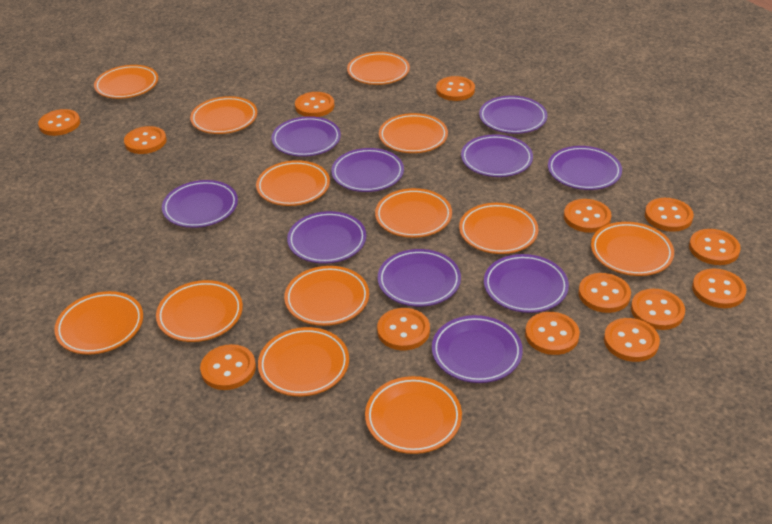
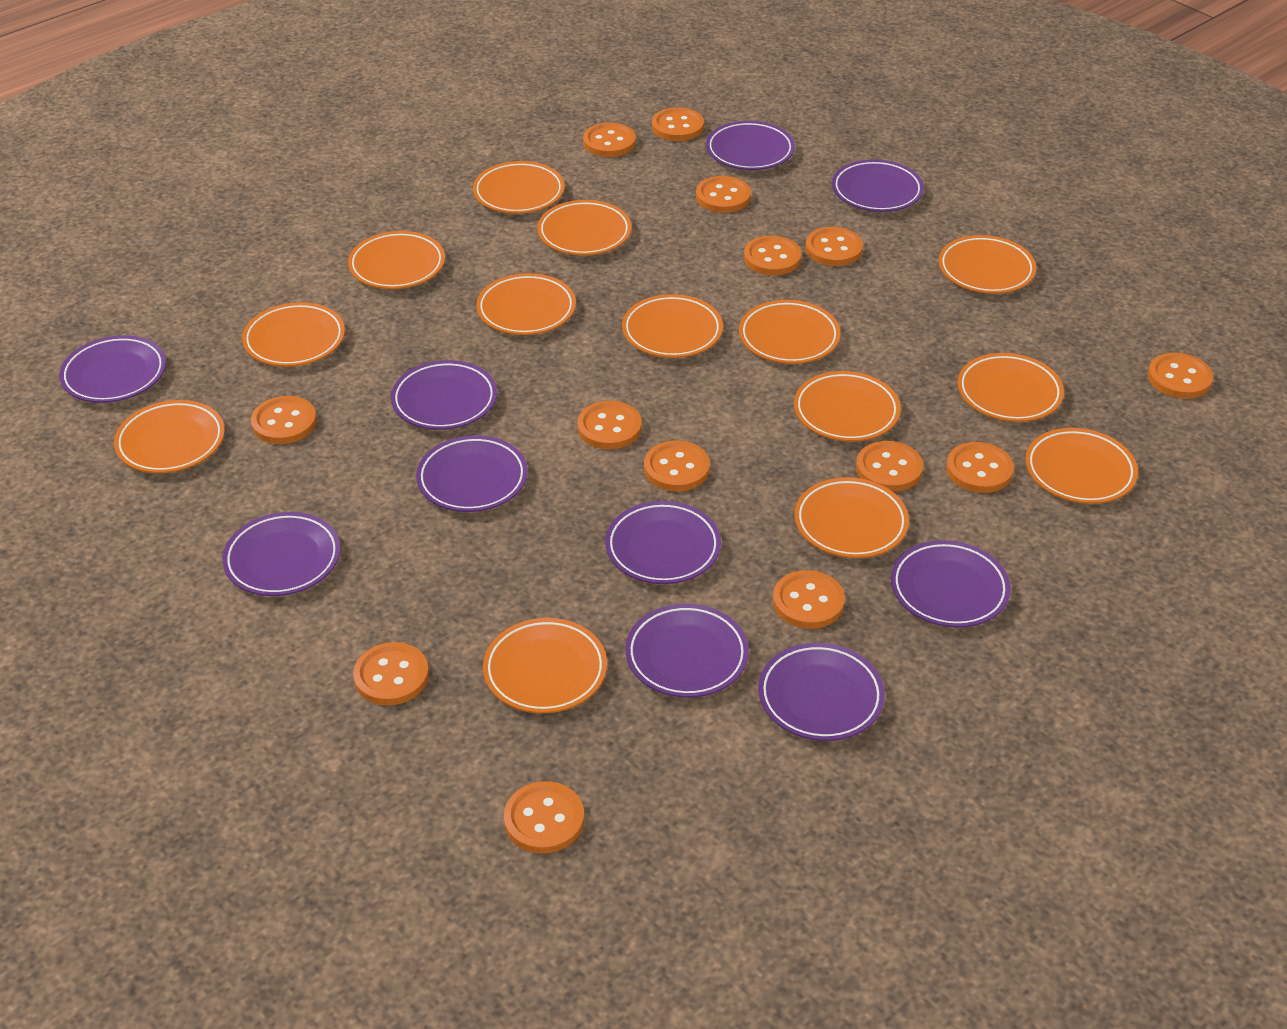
orange plate: 13 -> 14

